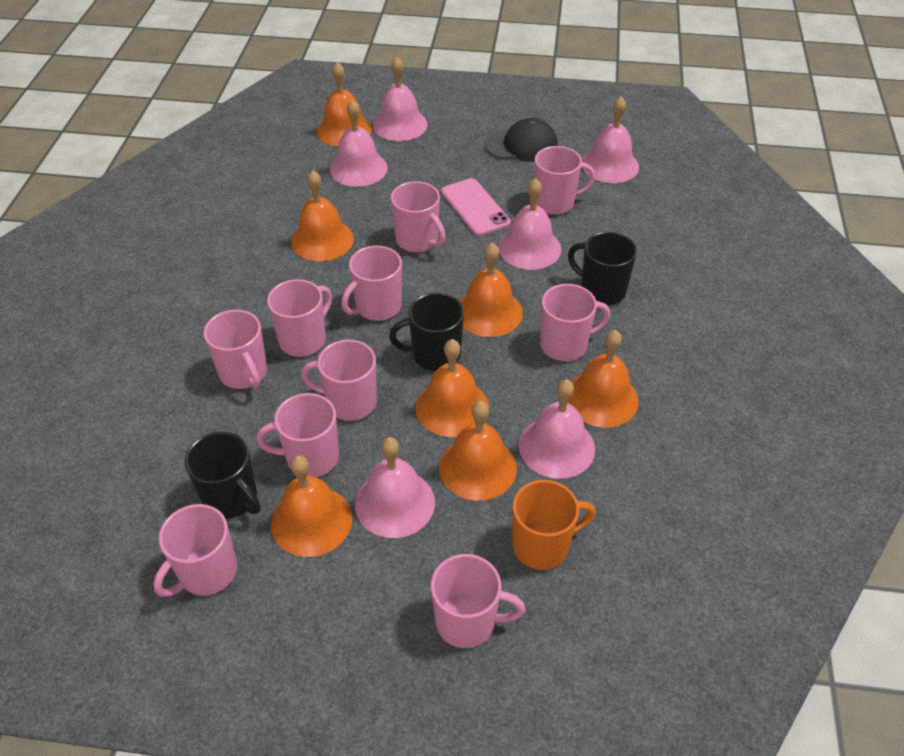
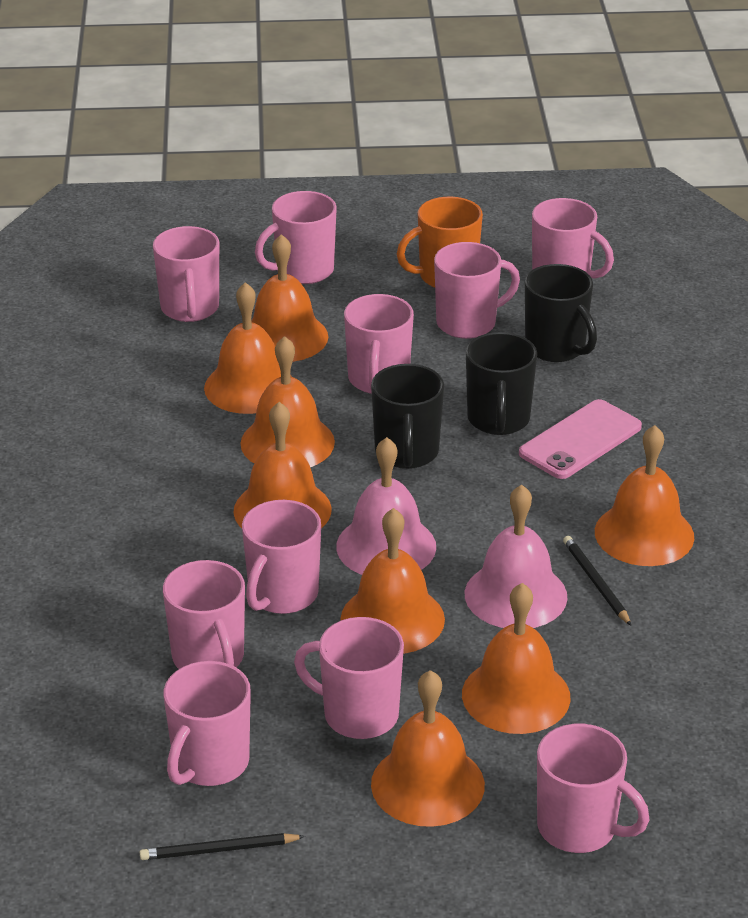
black cap: 1 -> 0
black pencil: 0 -> 2
orange bell: 7 -> 8
pink bell: 6 -> 2

